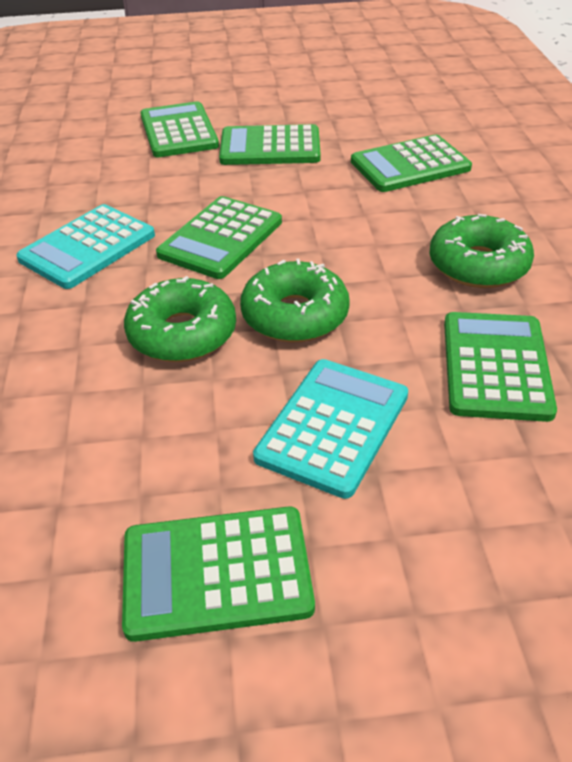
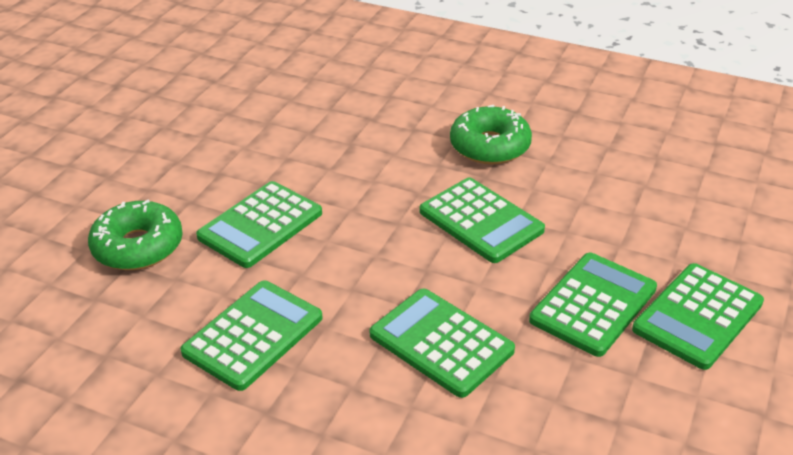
green donut: 3 -> 2
turquoise calculator: 2 -> 0

